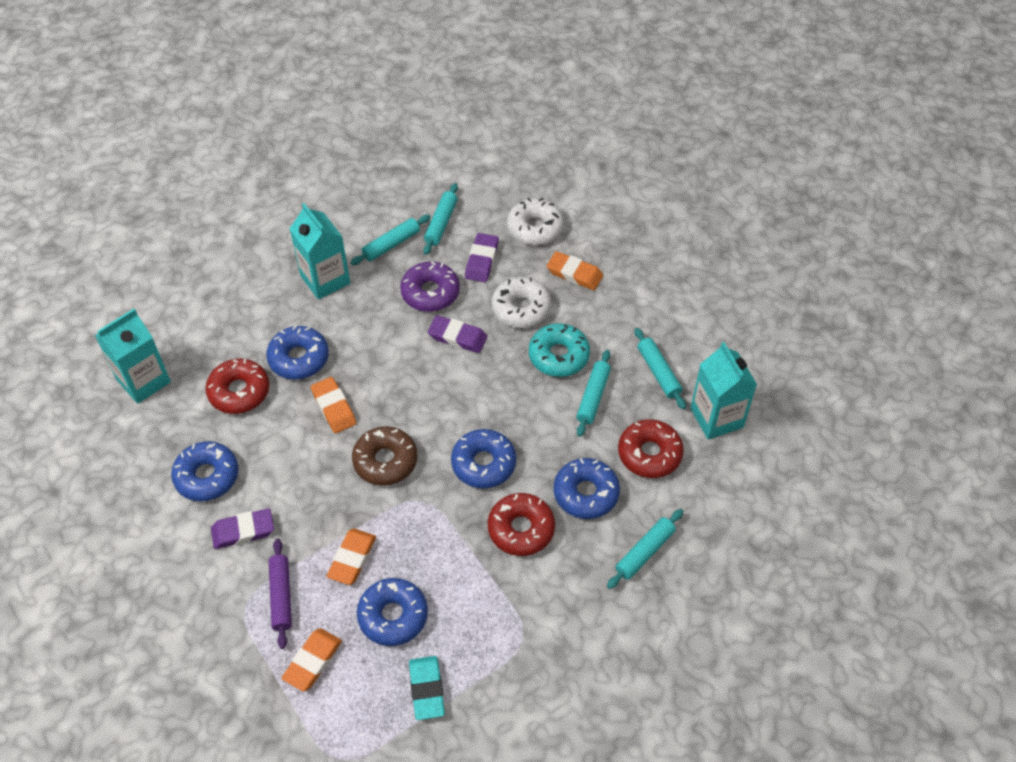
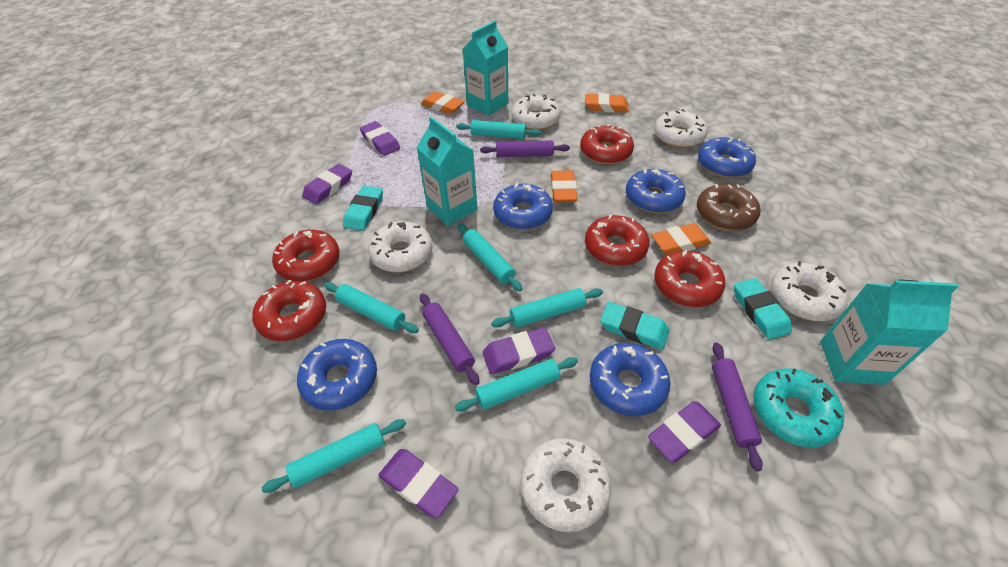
purple donut: 1 -> 0
purple eraser: 3 -> 5
purple rolling pin: 1 -> 3
red donut: 3 -> 5
turquoise eraser: 1 -> 3
turquoise rolling pin: 5 -> 6
white donut: 2 -> 5

